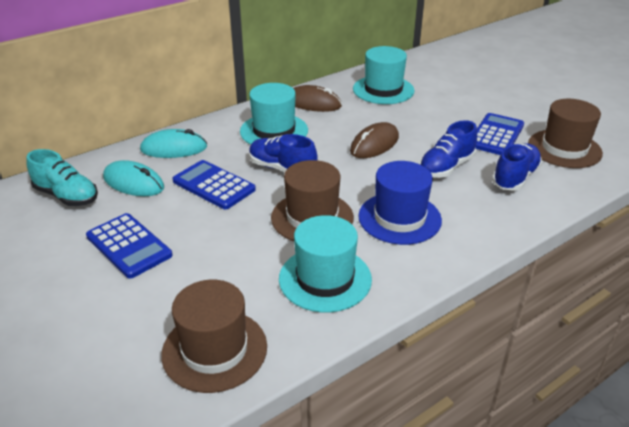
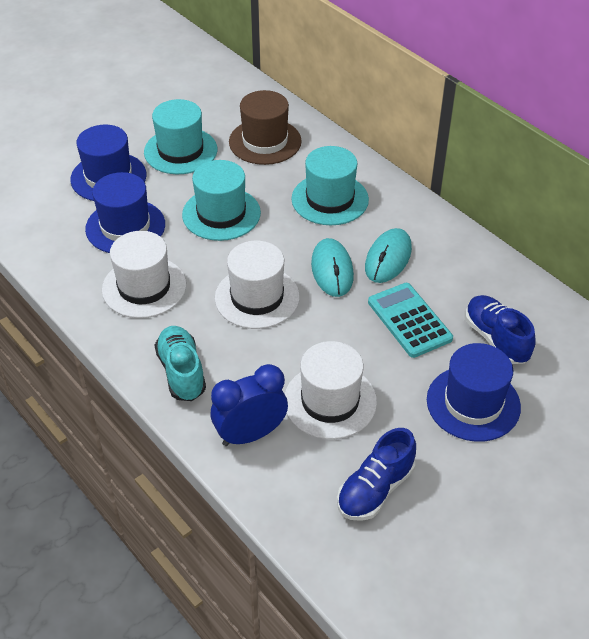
blue calculator: 3 -> 0
blue clock: 0 -> 1
blue hat: 1 -> 3
blue shoe: 3 -> 2
brown hat: 3 -> 1
brown mouse: 2 -> 0
turquoise calculator: 0 -> 1
white hat: 0 -> 3

